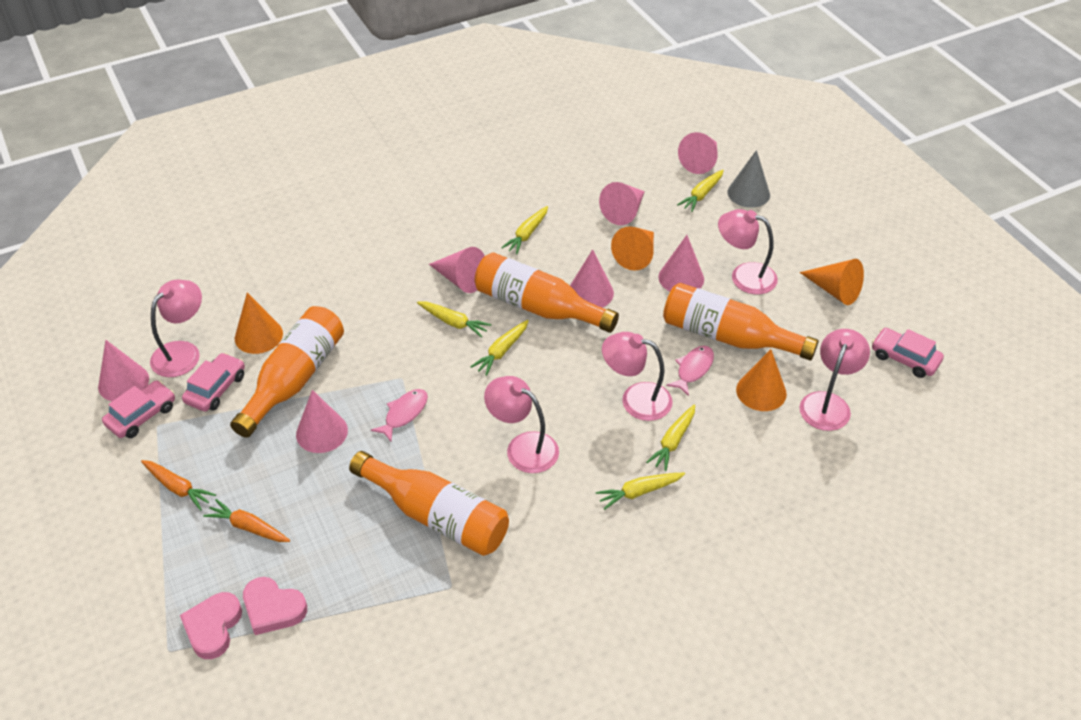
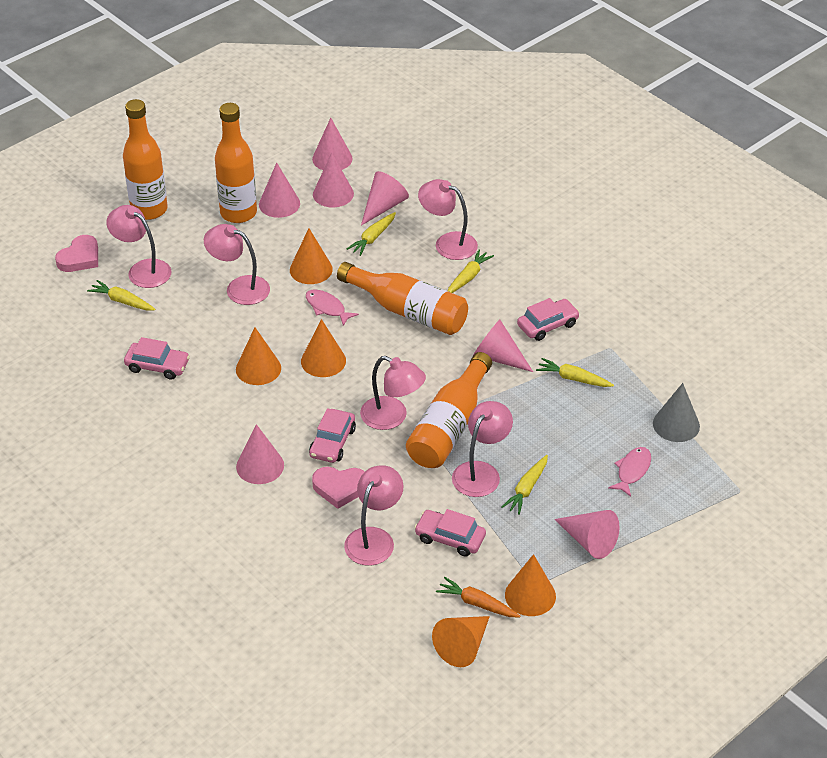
orange carrot: 2 -> 1
orange cone: 4 -> 5
pink car: 3 -> 4
pink lamp: 5 -> 6
yellow carrot: 6 -> 5

